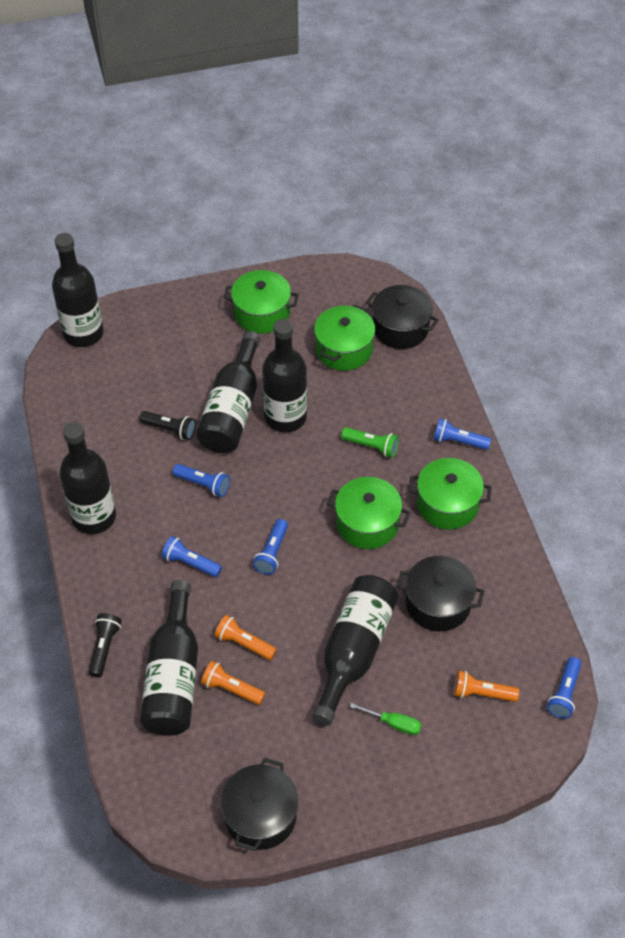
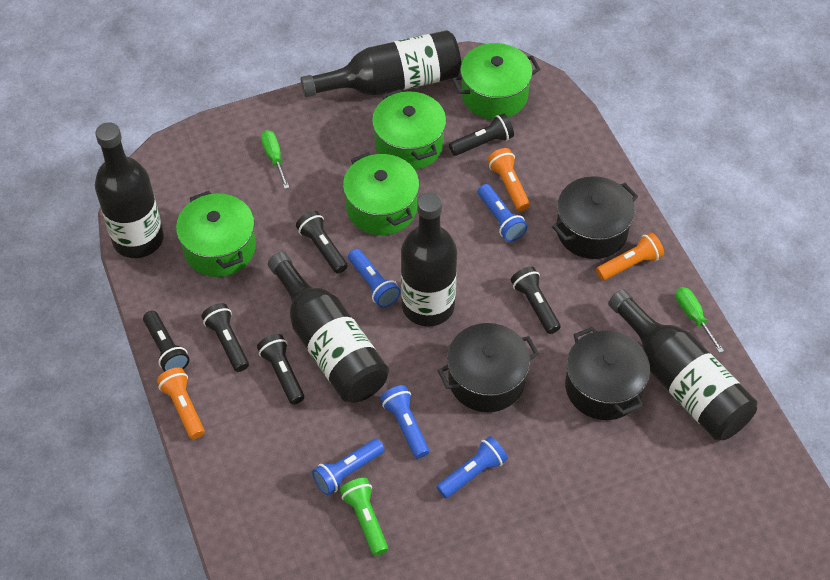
black bottle: 6 -> 5
black flashlight: 2 -> 6
green screwdriver: 1 -> 2

